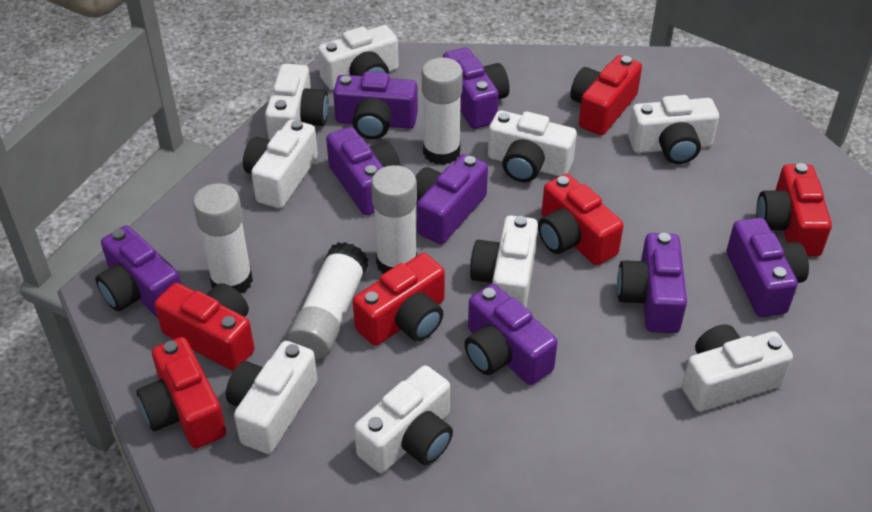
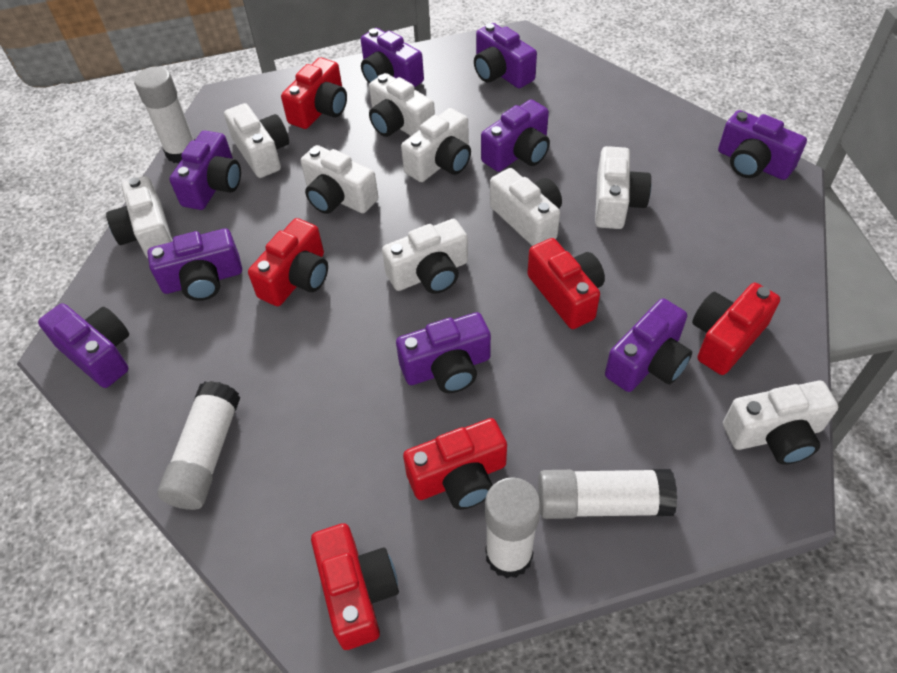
purple camera: 8 -> 9

